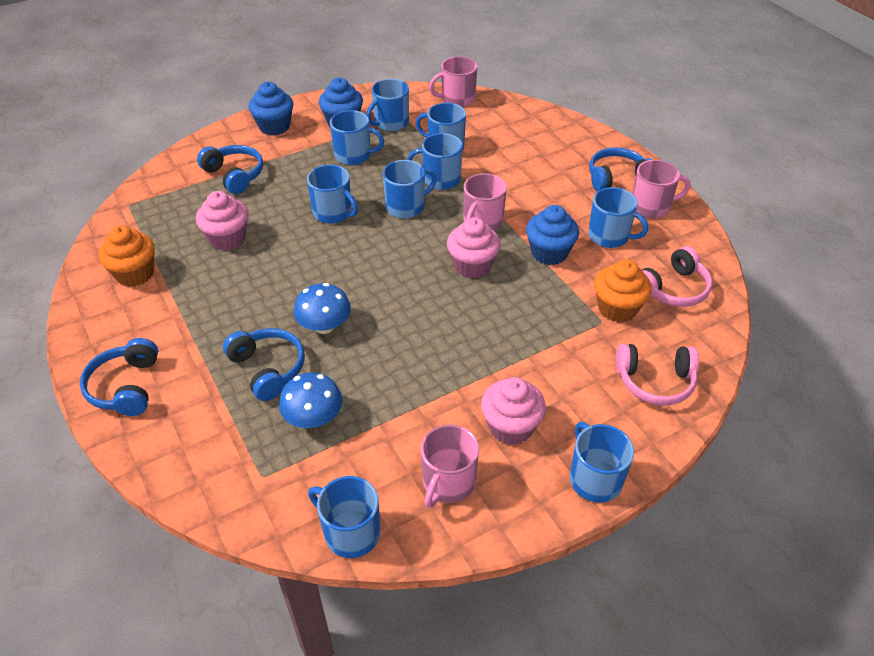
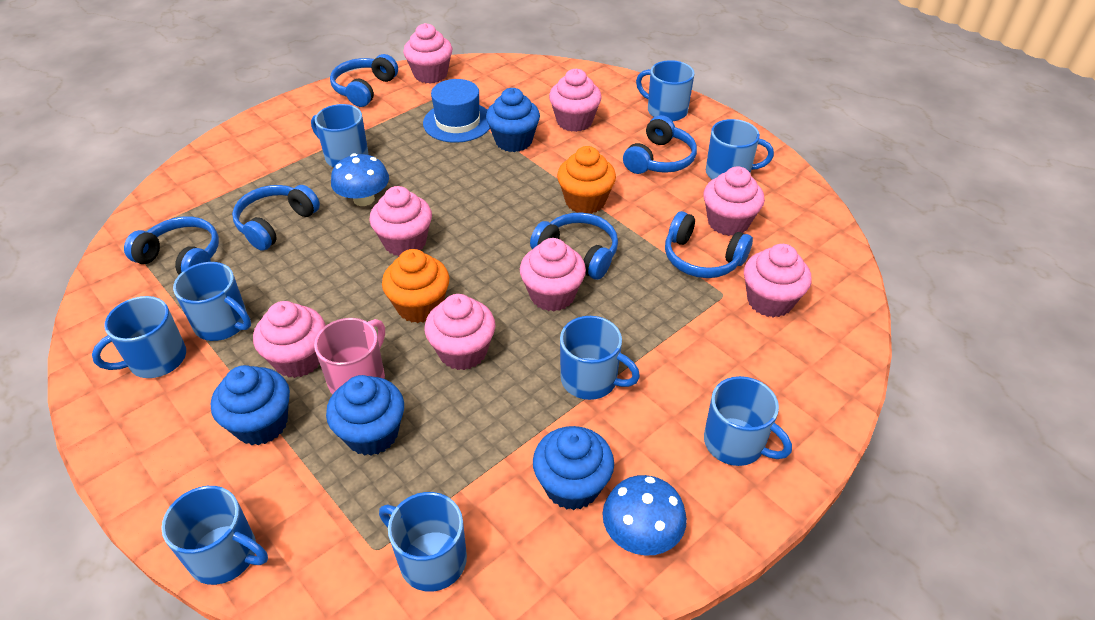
blue cupcake: 3 -> 4
blue hat: 0 -> 1
blue headphones: 4 -> 6
pink cupcake: 3 -> 8
pink headphones: 2 -> 0
pink mug: 4 -> 1

